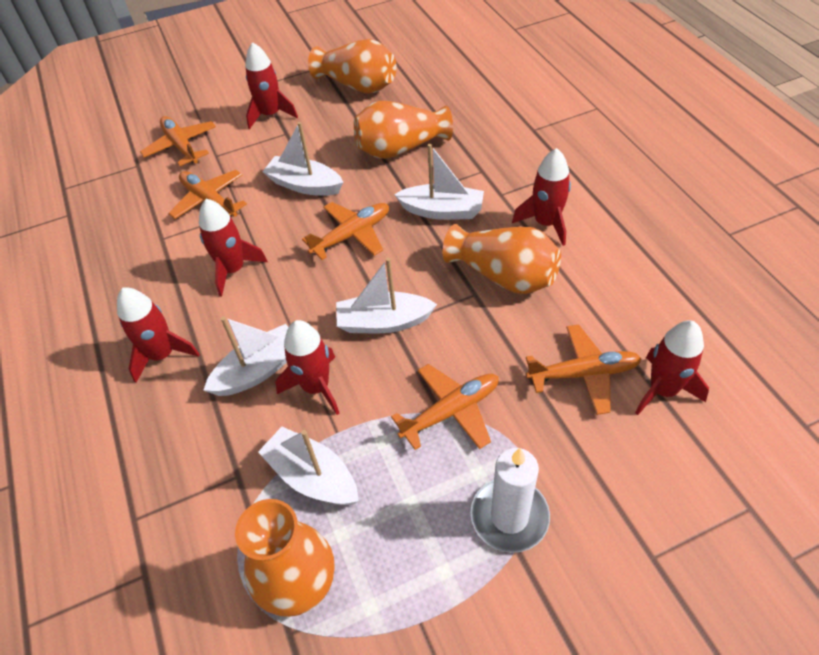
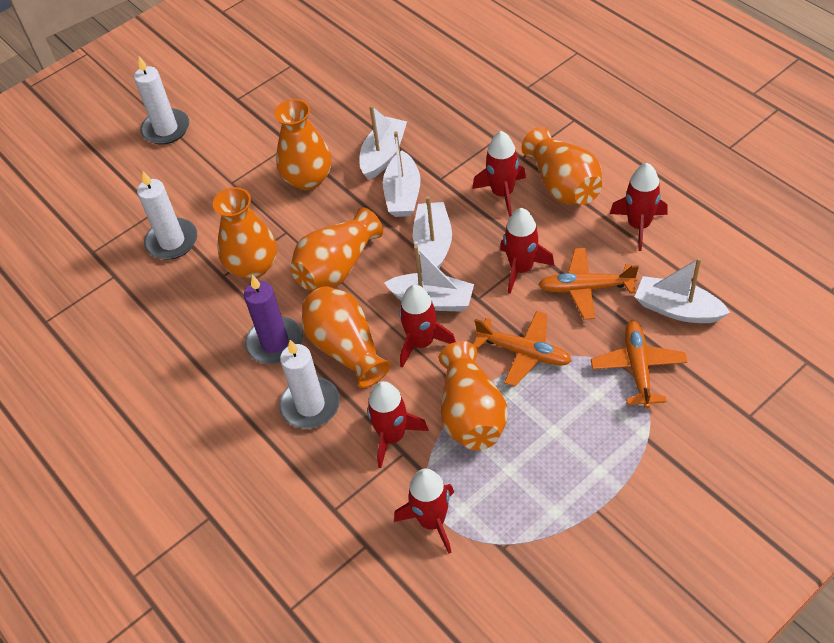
orange plane: 5 -> 3
orange vase: 4 -> 6
purple candle: 0 -> 1
white candle: 1 -> 3

